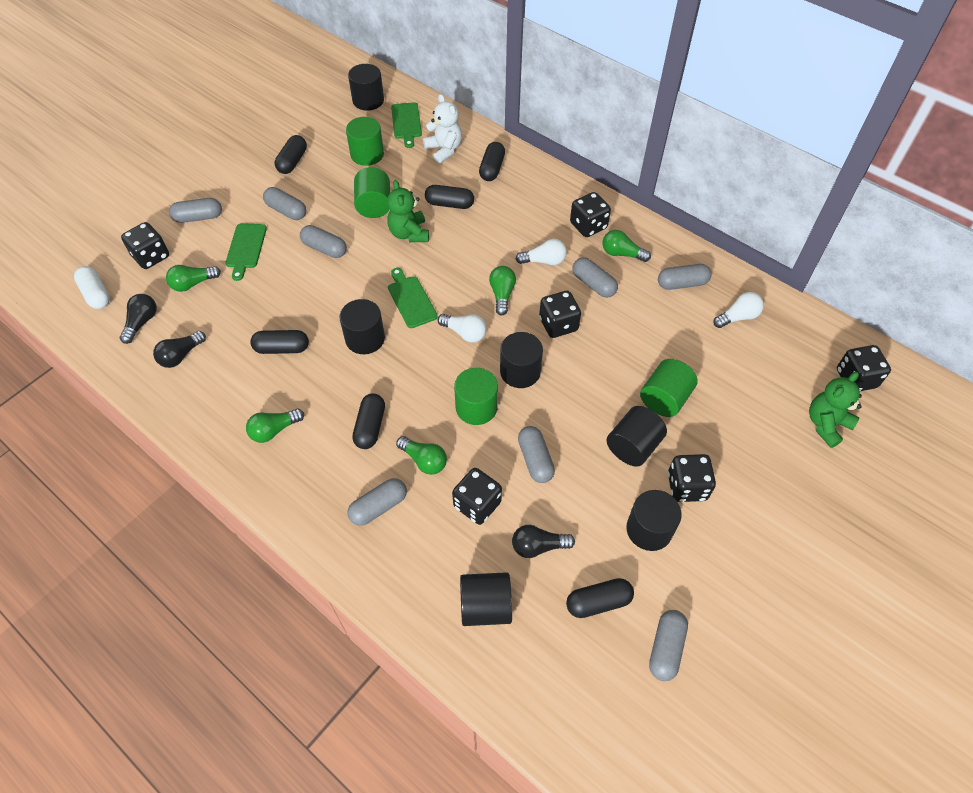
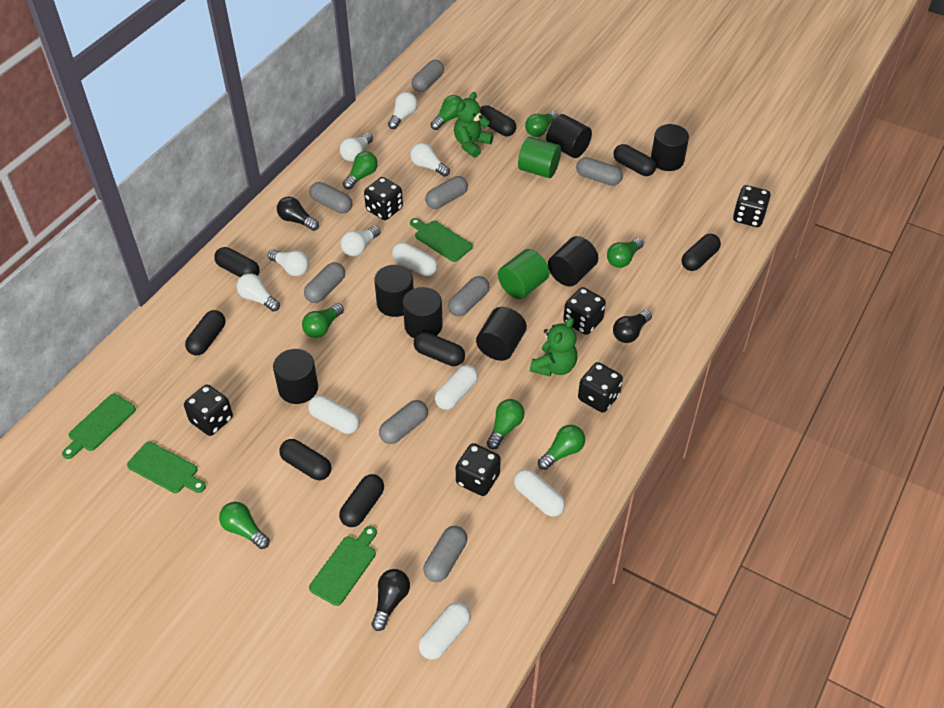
black capsule: 6 -> 8
black cylinder: 6 -> 7
green cutting board: 3 -> 4
green cylinder: 4 -> 2
green light bulb: 5 -> 8
white capsule: 1 -> 5
white light bulb: 3 -> 6
white teddy bear: 1 -> 0

